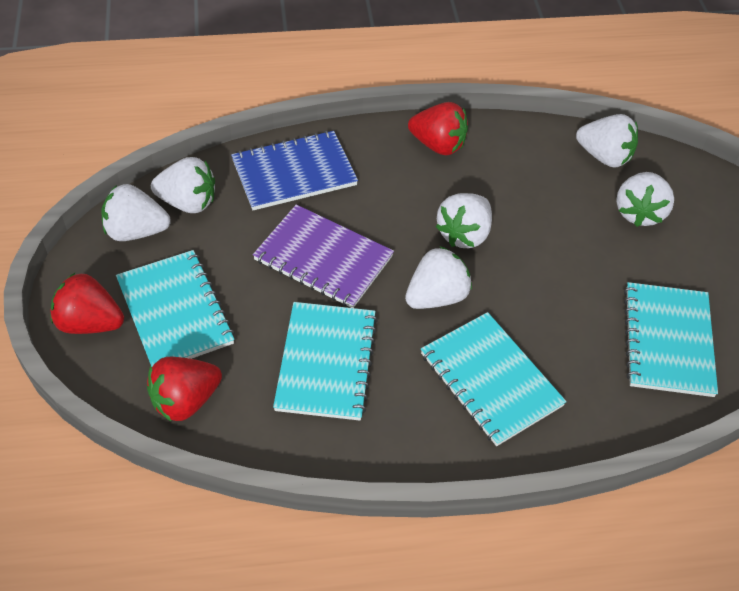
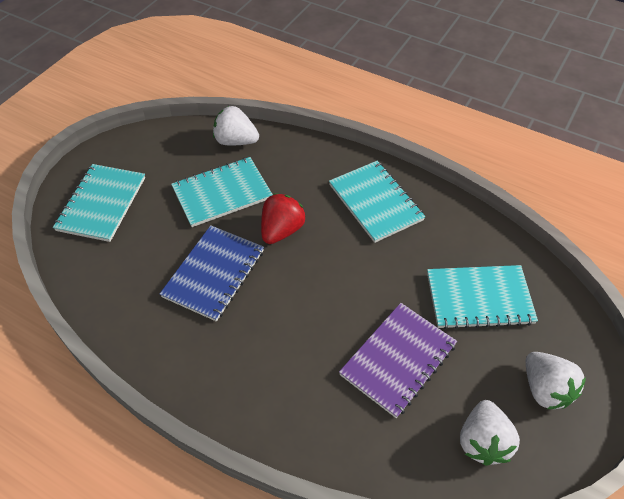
red strawberry: 3 -> 1
white strawberry: 6 -> 3

